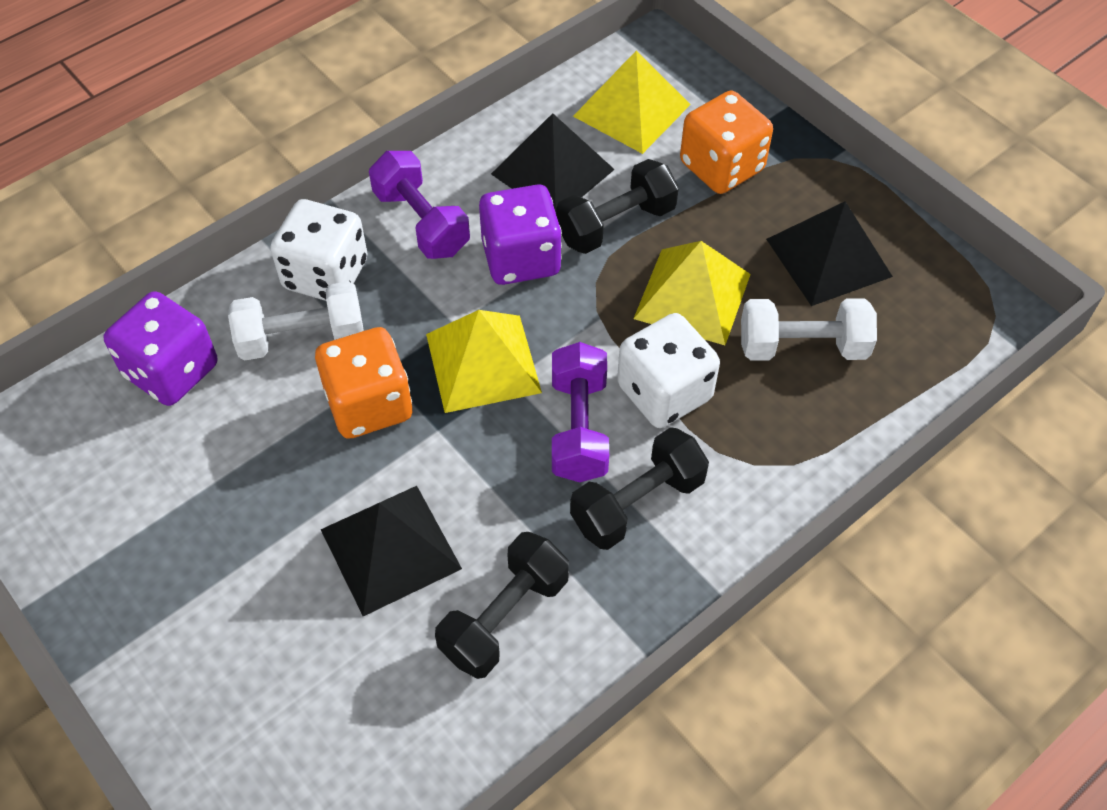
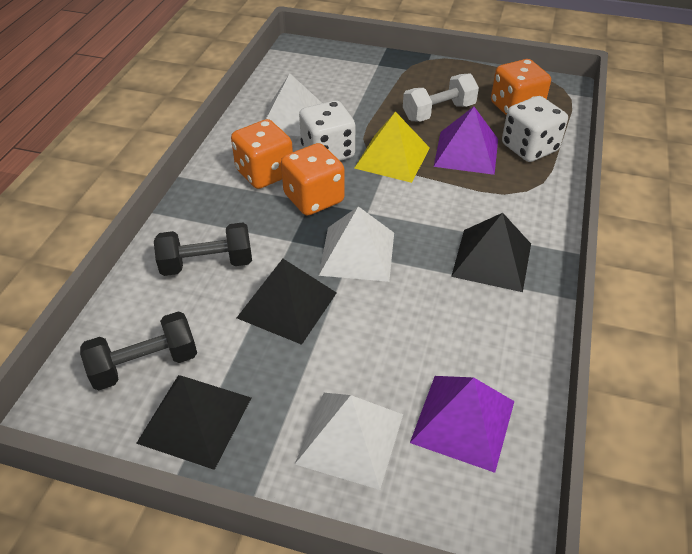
black dumbbell: 3 -> 2
orange dice: 2 -> 3
purple dice: 2 -> 0
purple dumbbell: 2 -> 0
purple pyramid: 0 -> 2
white dumbbell: 2 -> 1
white pyramid: 0 -> 3
yellow pyramid: 3 -> 1

